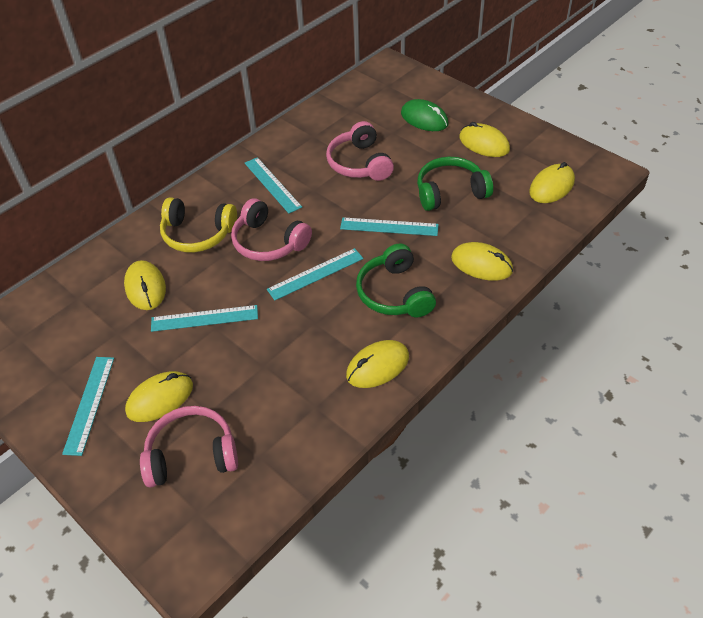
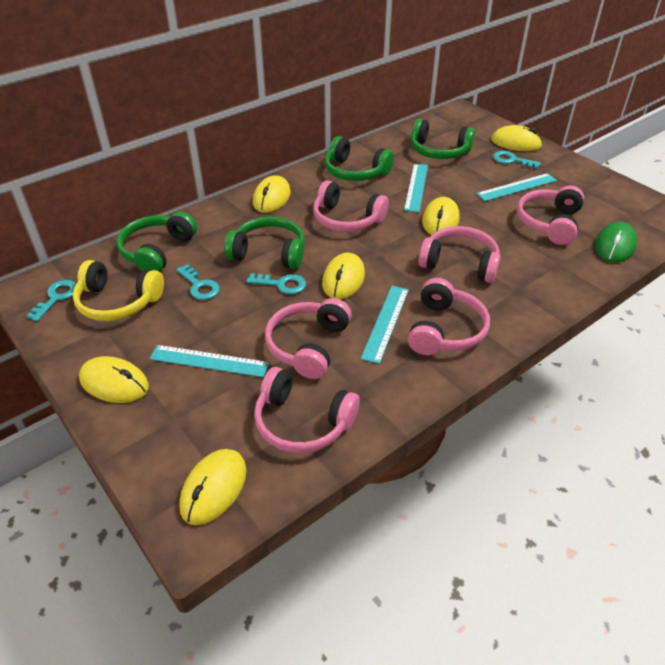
green headphones: 2 -> 4
pink headphones: 3 -> 6
turquoise key: 0 -> 4
turquoise ruler: 5 -> 4

